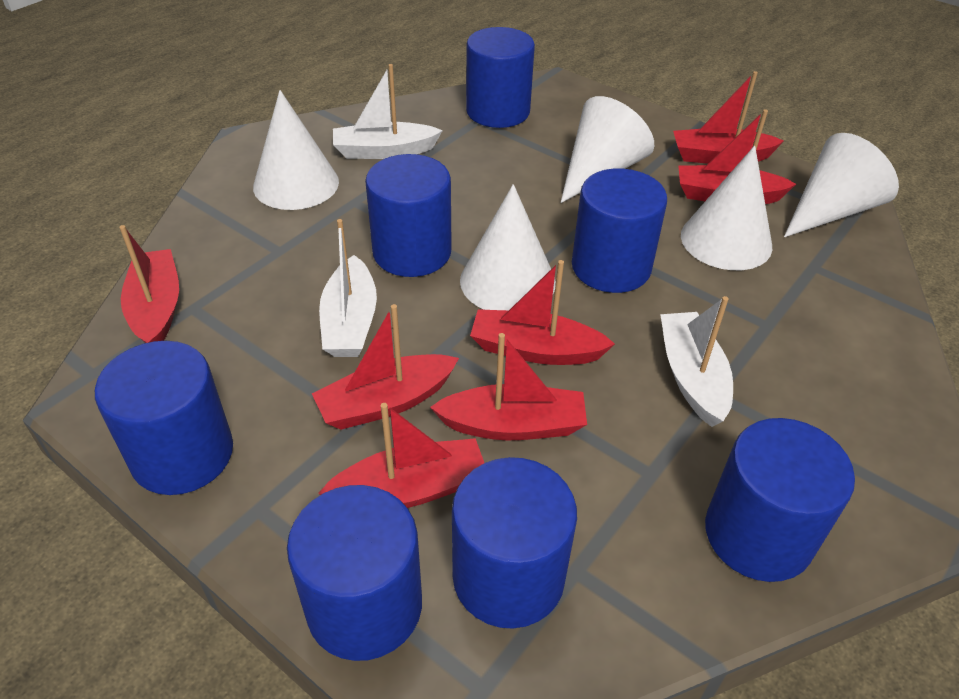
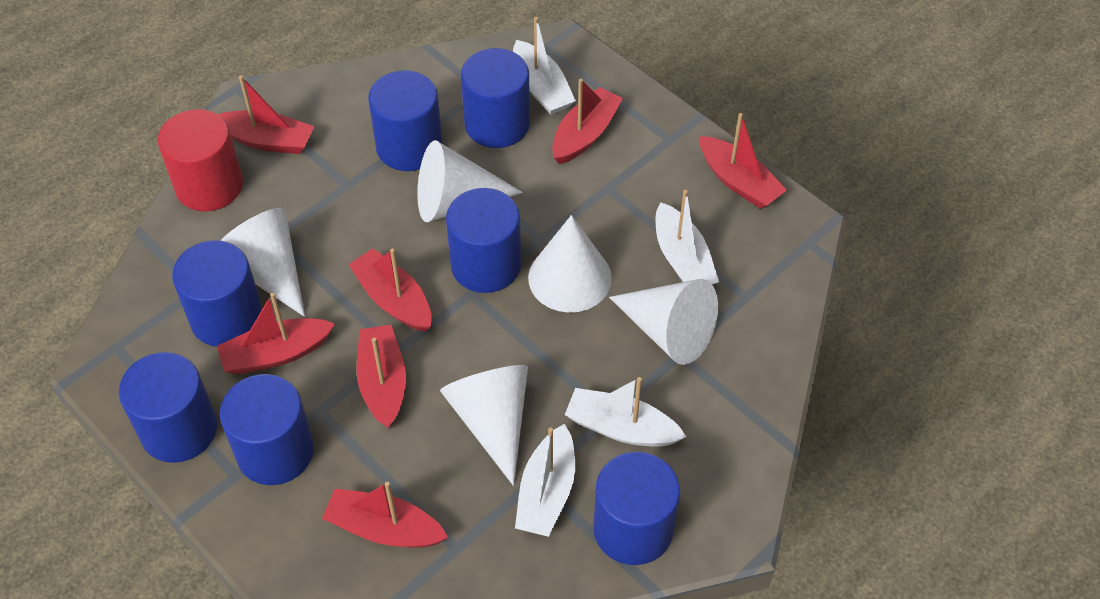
red cylinder: 0 -> 1
white boat: 3 -> 4

